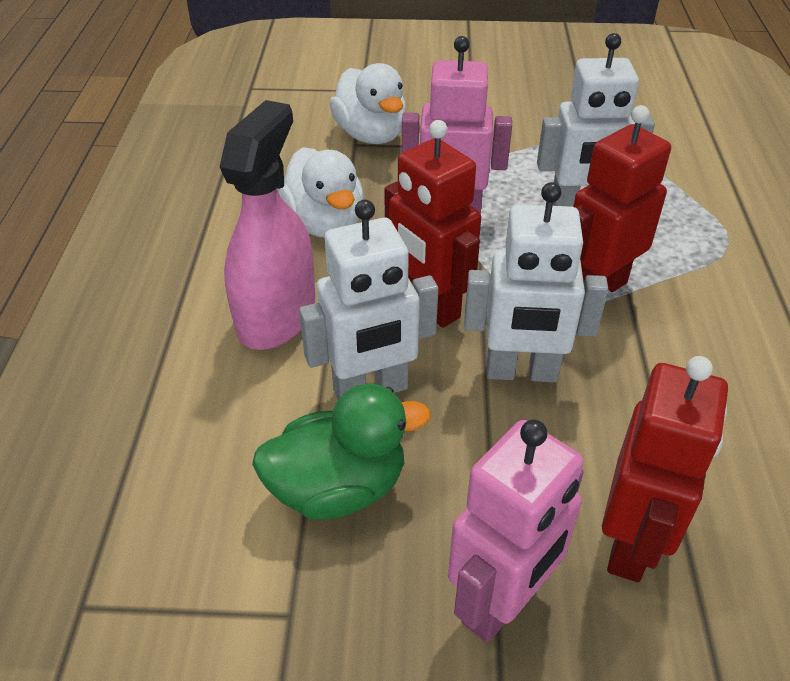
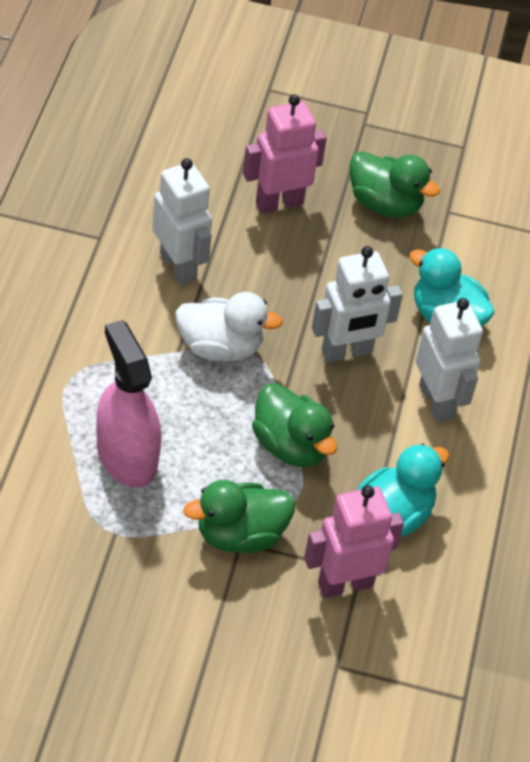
green duck: 1 -> 3
red robot: 3 -> 0
turquoise duck: 0 -> 2
white duck: 2 -> 1

